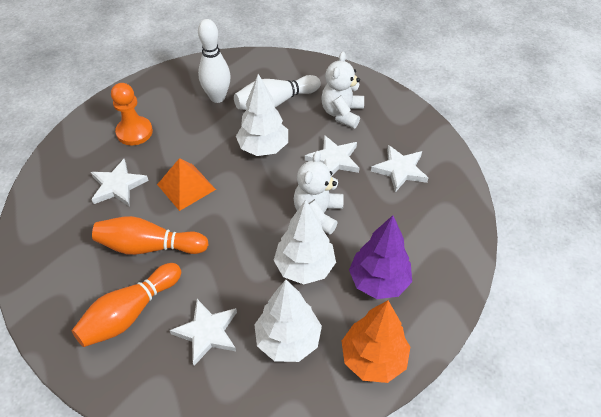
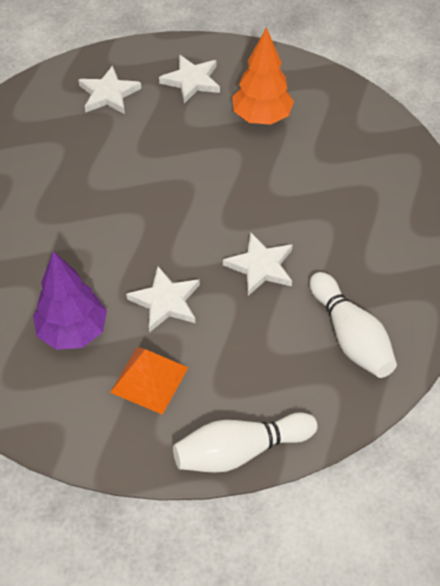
orange bowling pin: 2 -> 0
orange pawn: 1 -> 0
white teddy bear: 2 -> 0
white tree: 3 -> 0

